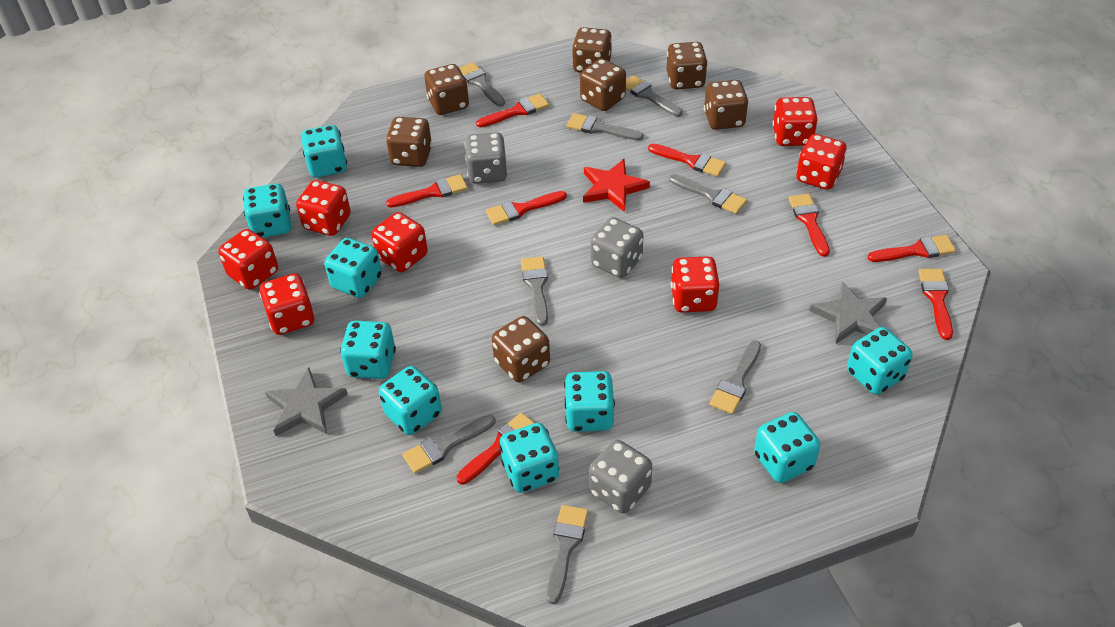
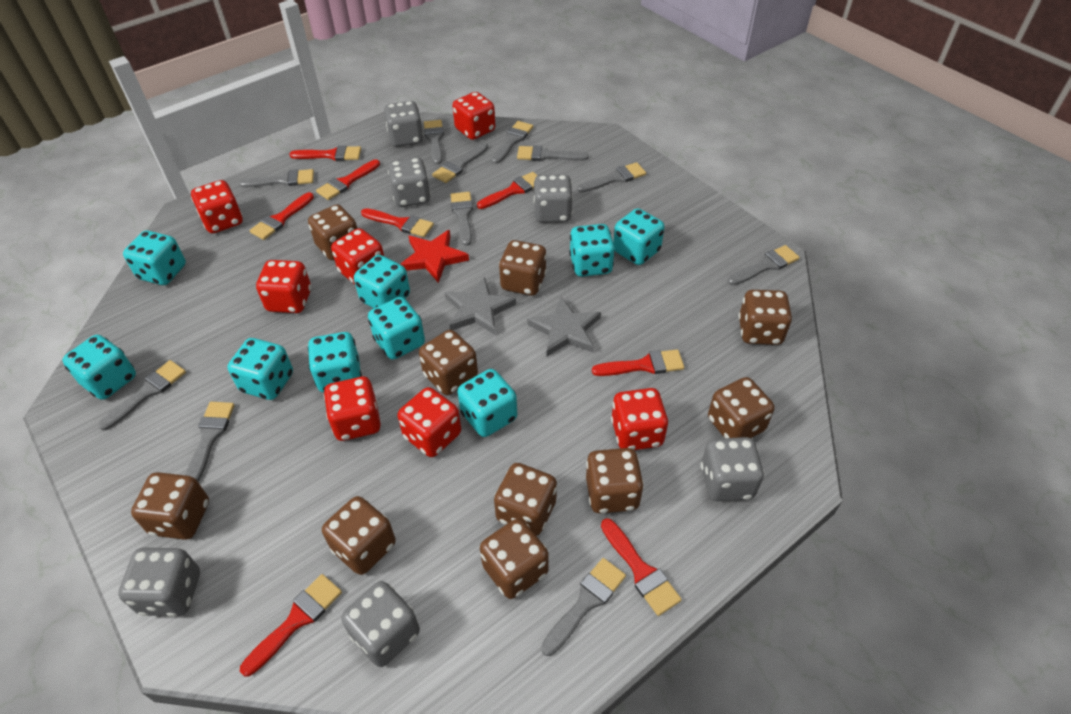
brown dice: 7 -> 10
grey brush: 8 -> 11
grey dice: 3 -> 6

